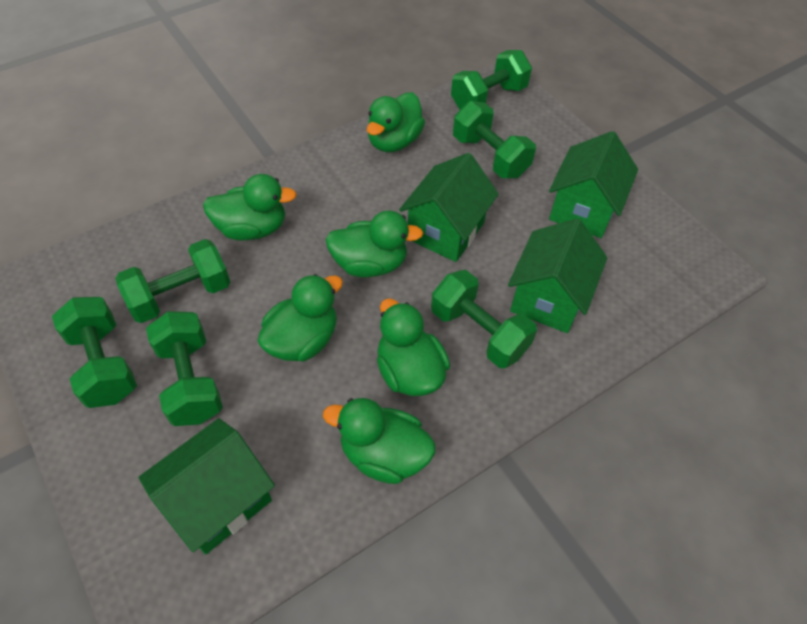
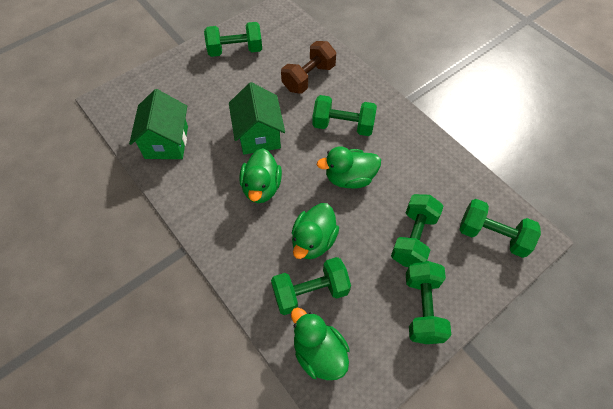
brown dumbbell: 0 -> 1
green duck: 6 -> 4
green house: 4 -> 2

